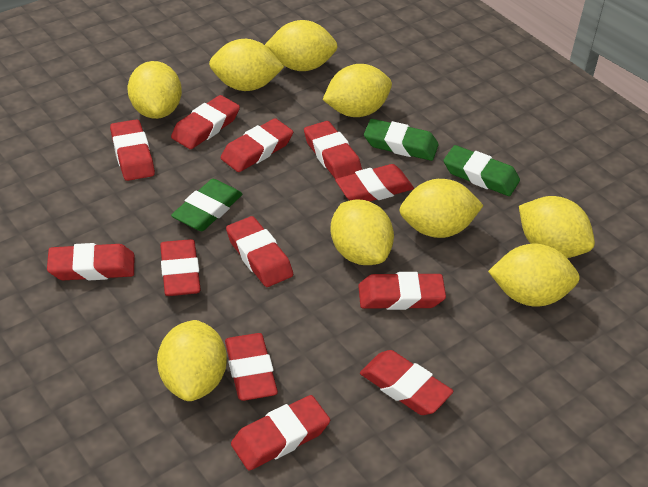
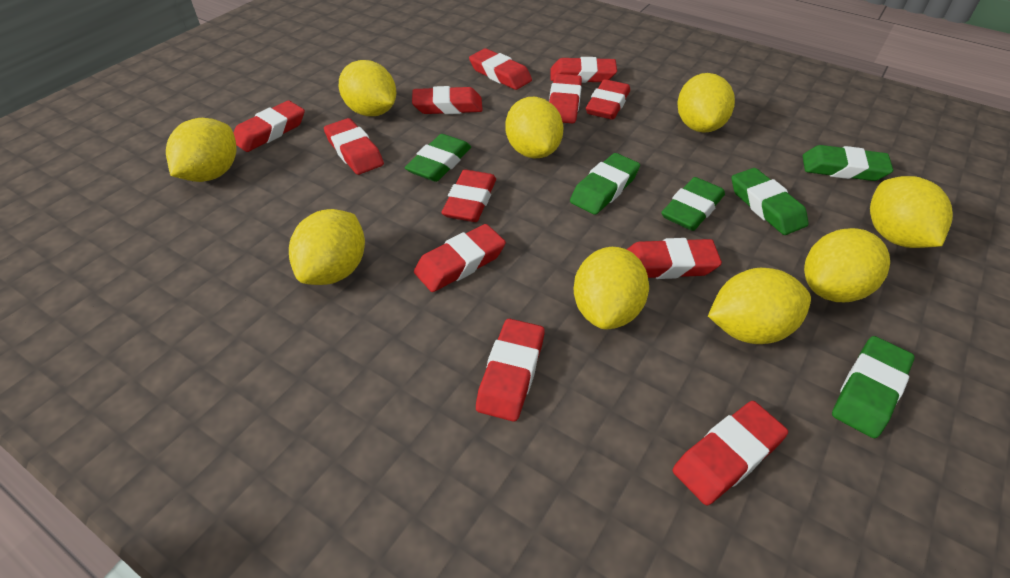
green eraser: 3 -> 6

